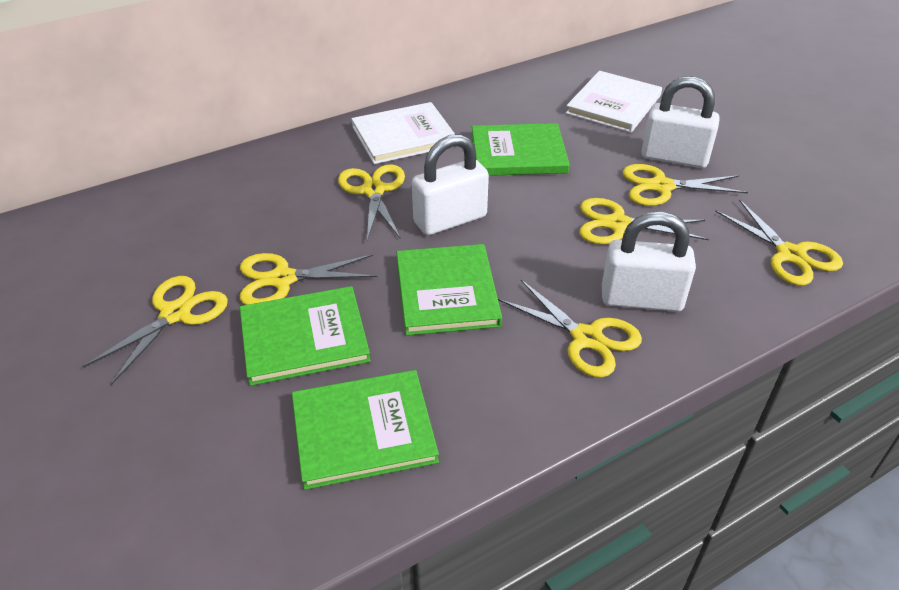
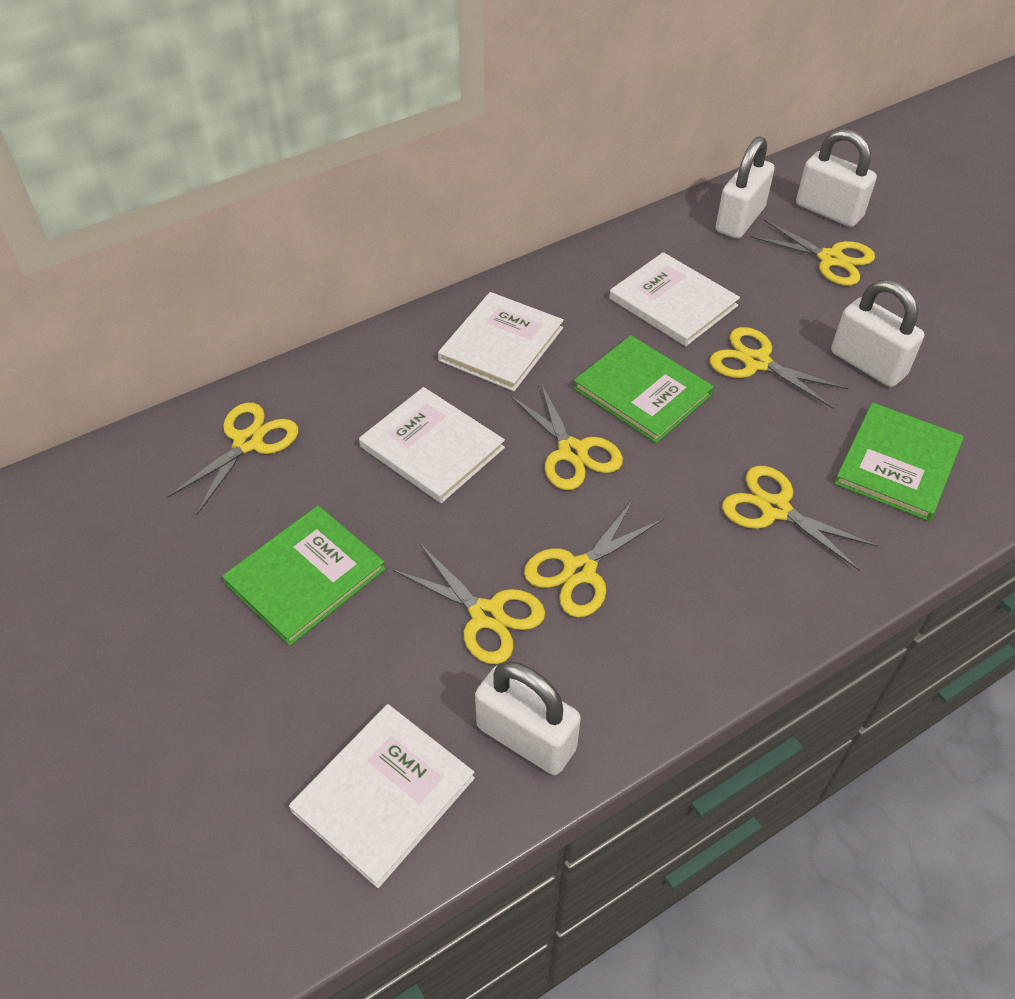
green book: 4 -> 3
white book: 2 -> 4
white padlock: 3 -> 4

